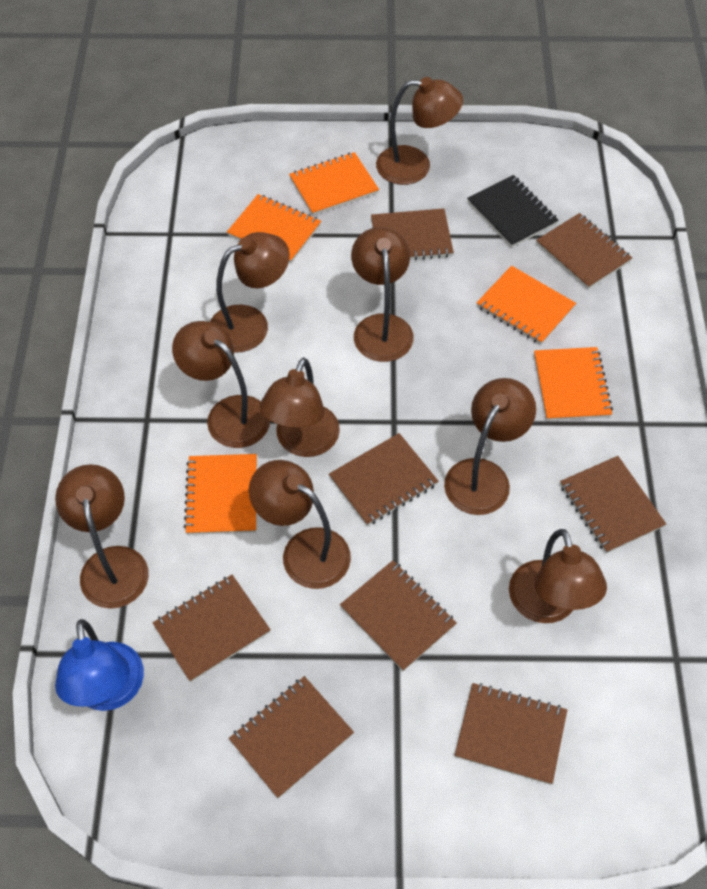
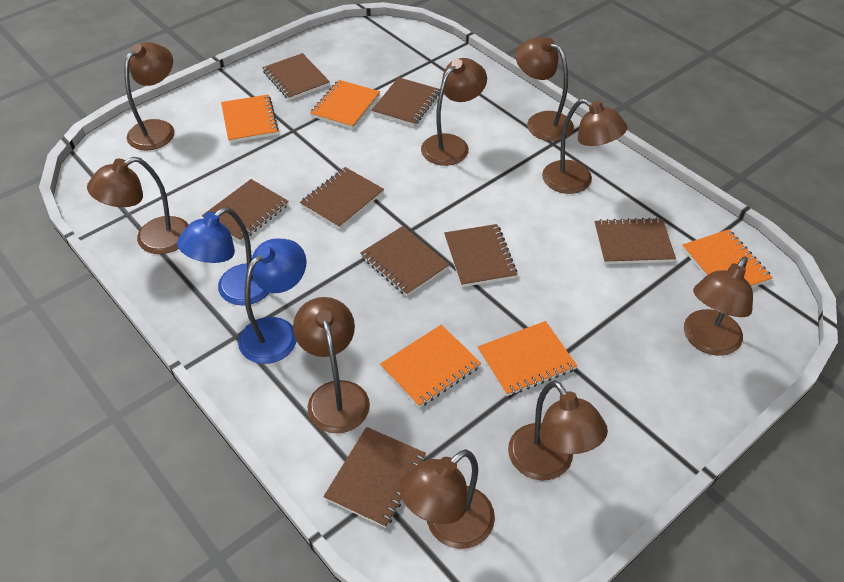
black notebook: 1 -> 0
blue lamp: 1 -> 2

